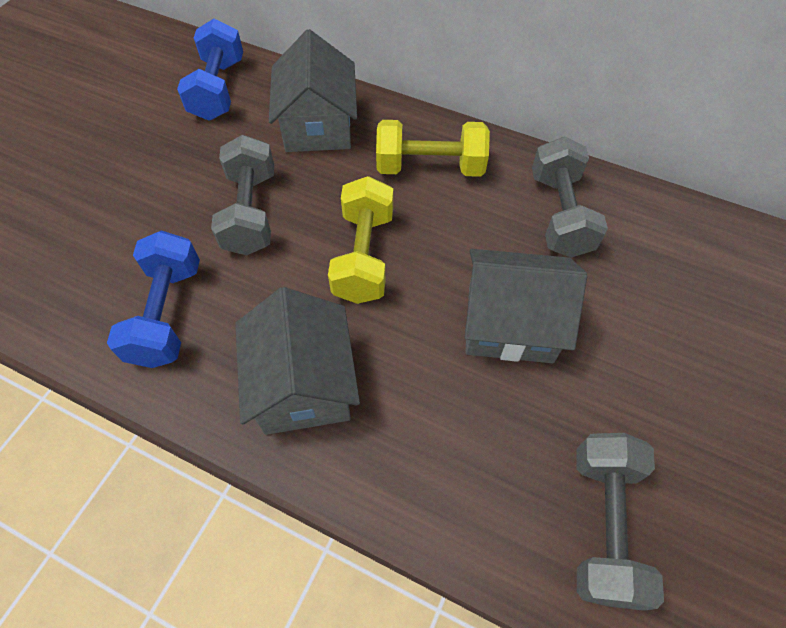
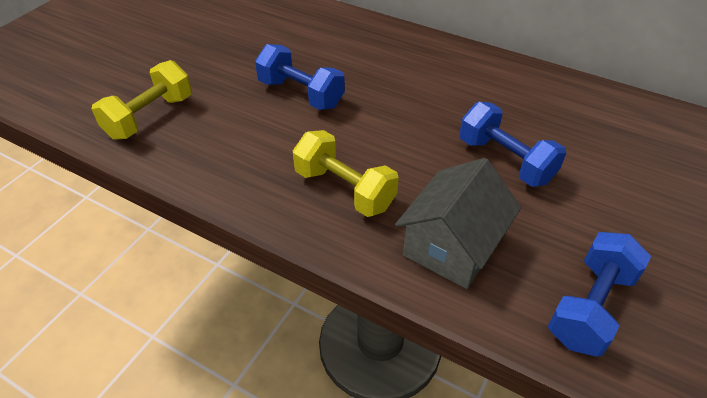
blue dumbbell: 2 -> 3
grey dumbbell: 3 -> 0
grey house: 3 -> 1

